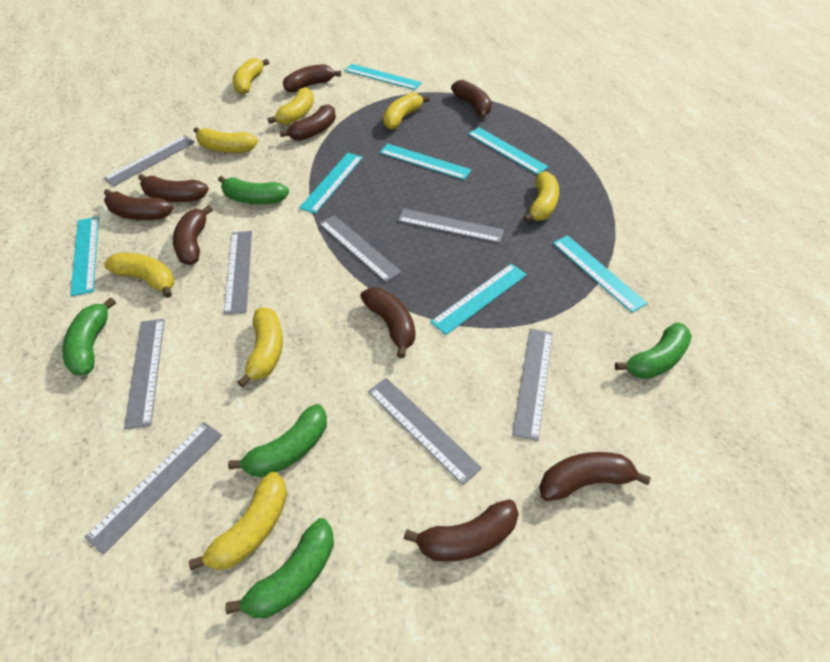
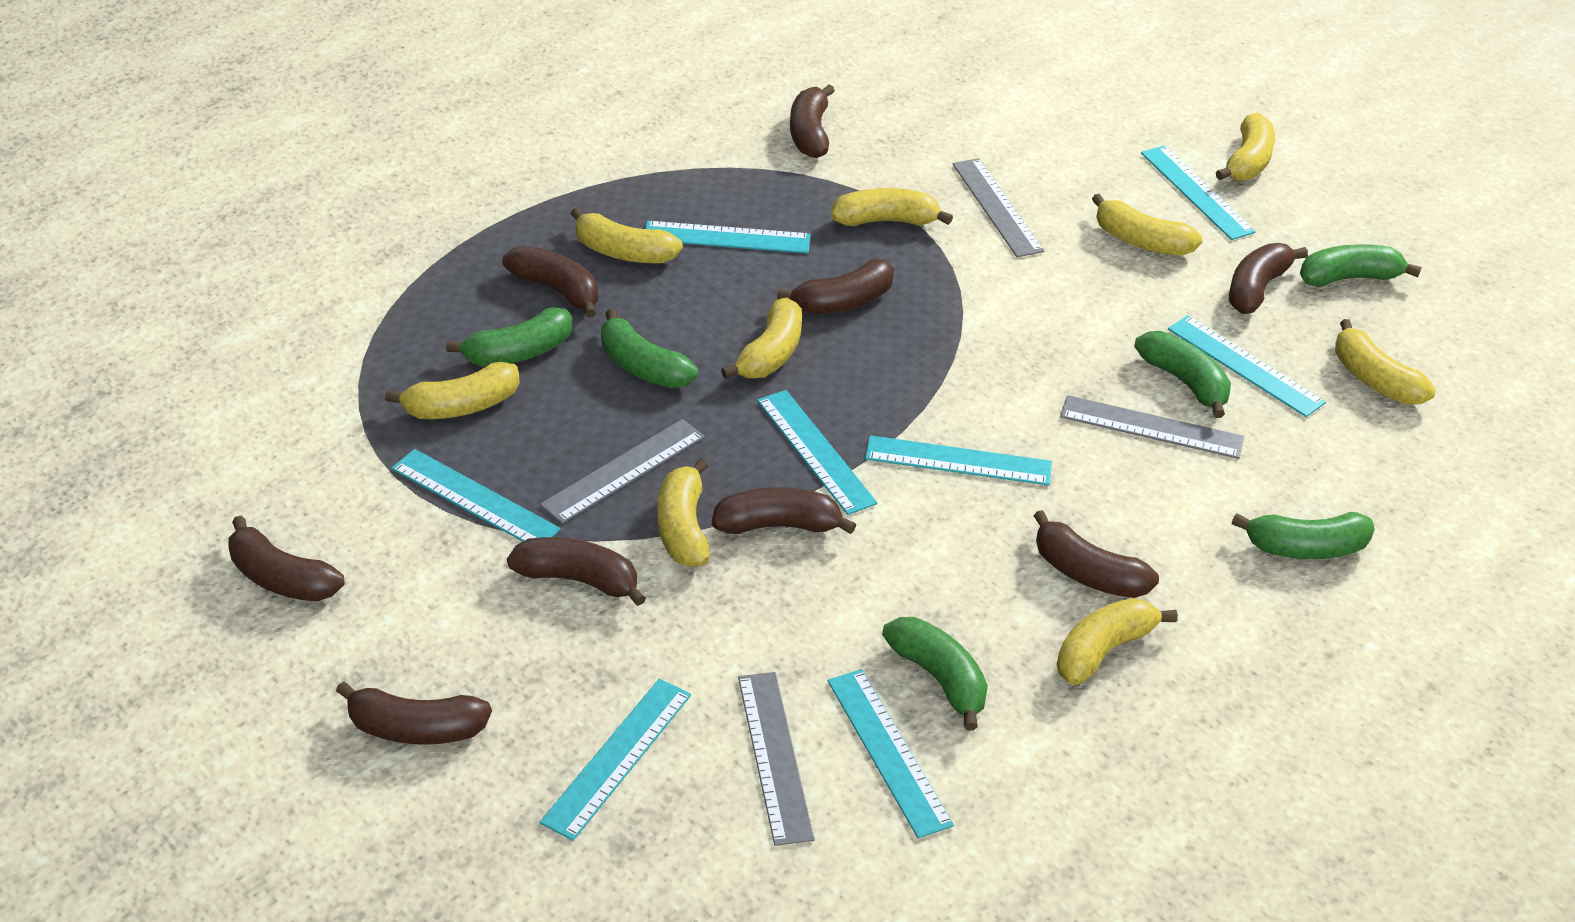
green banana: 5 -> 6
grey ruler: 8 -> 4
turquoise ruler: 7 -> 8
yellow banana: 8 -> 9

